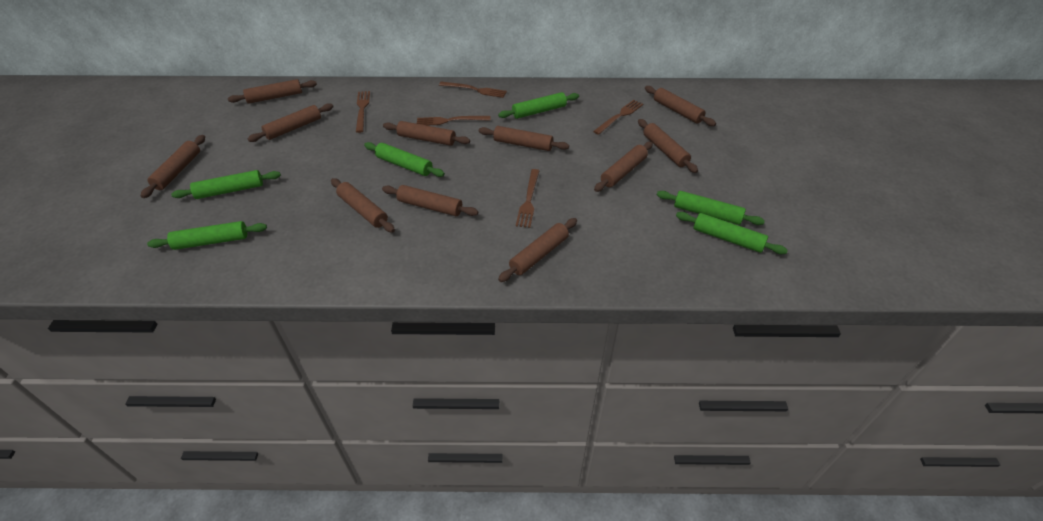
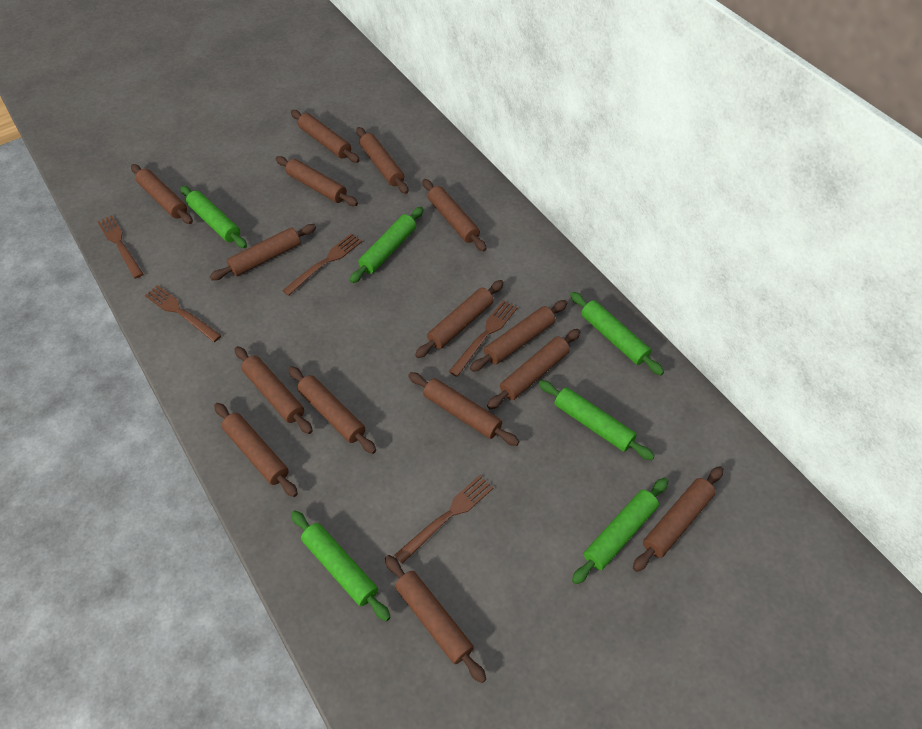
brown rolling pin: 11 -> 15

